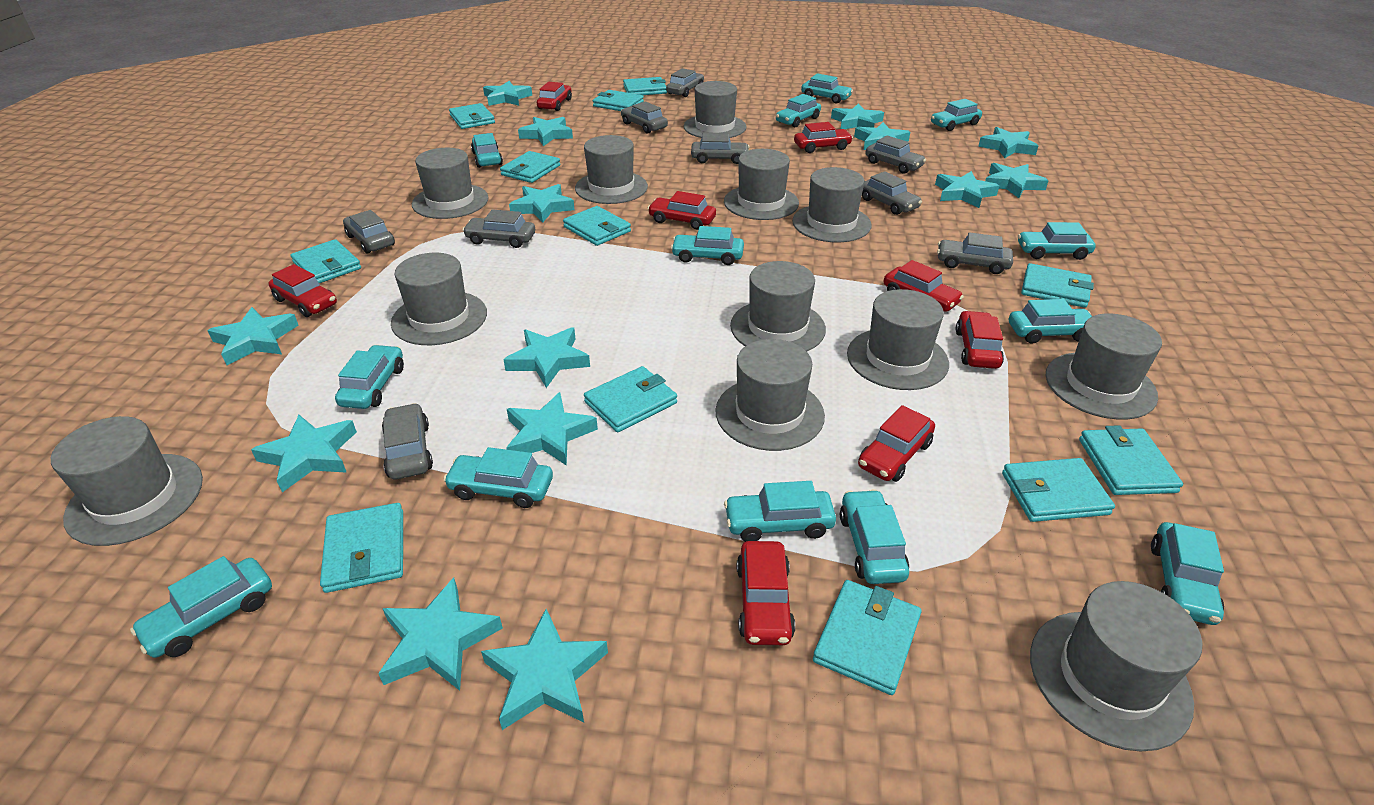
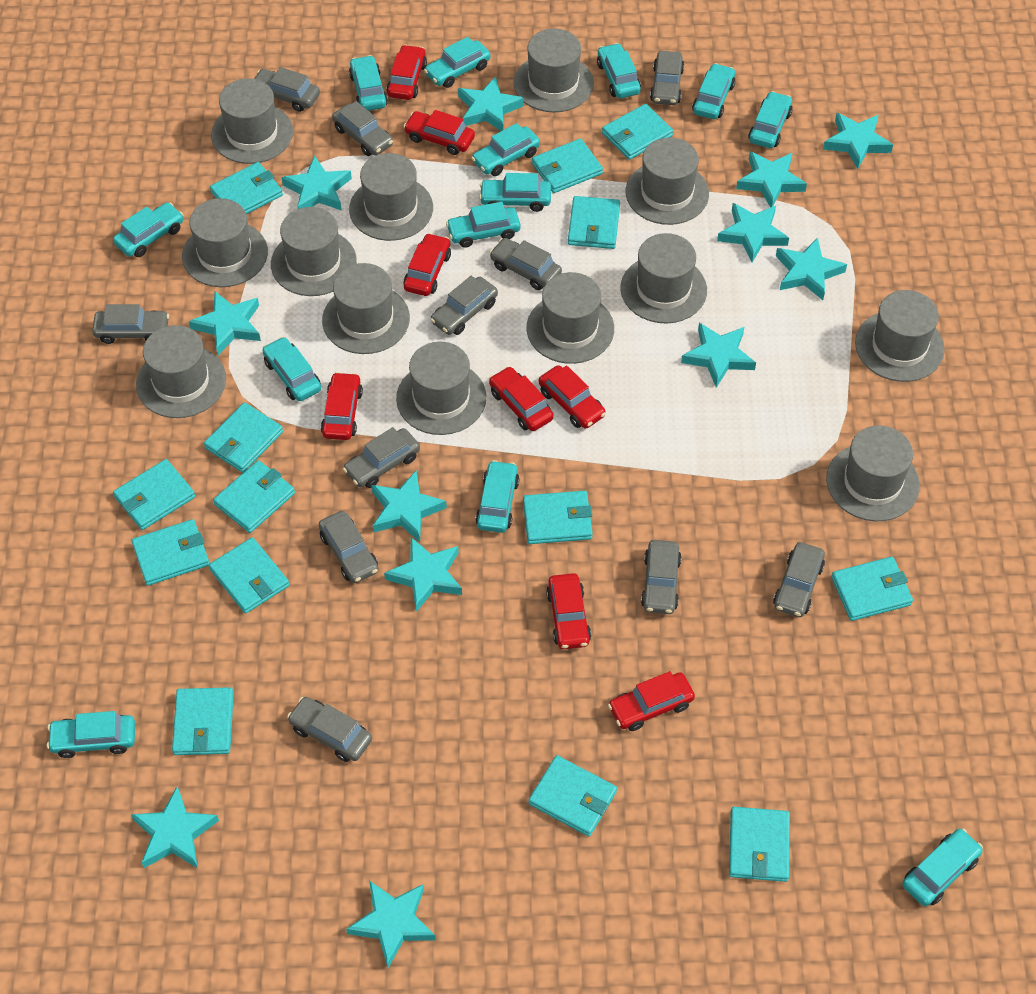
grey car: 9 -> 11
grey hat: 12 -> 13
turquoise star: 14 -> 12
turquoise wallet: 12 -> 14

